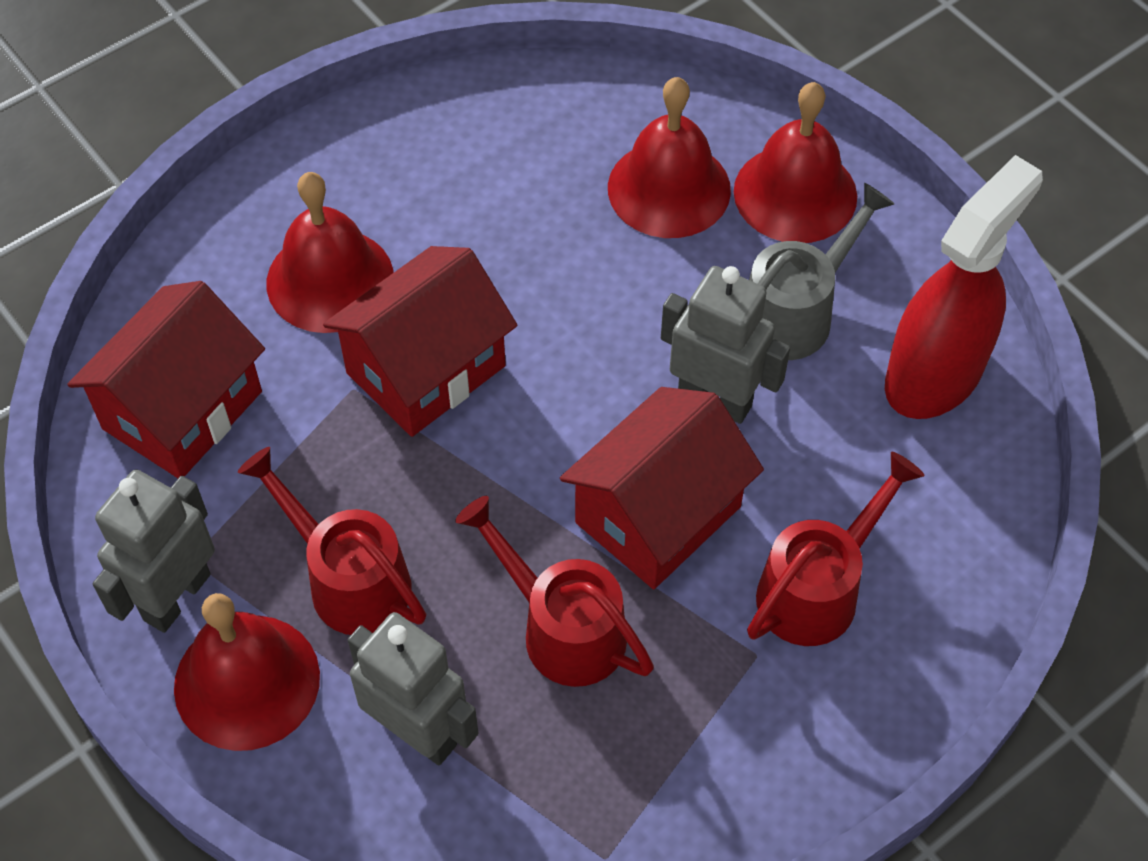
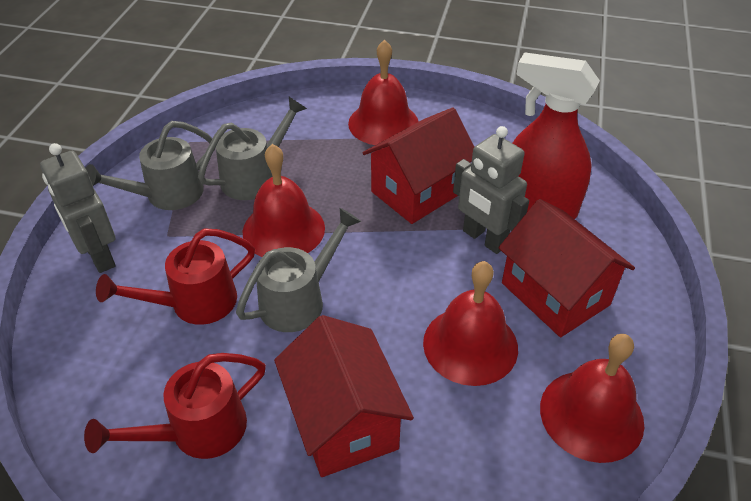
grey robot: 3 -> 2
grey watering can: 1 -> 3
red watering can: 3 -> 2

